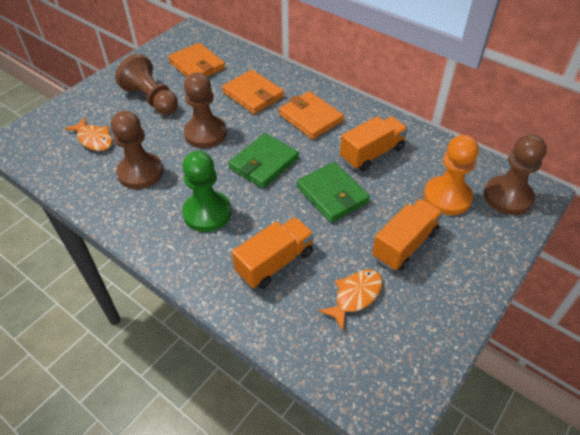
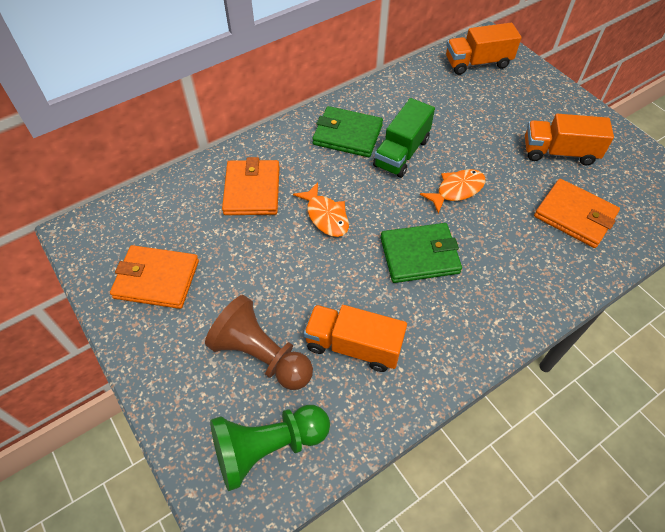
brown pawn: 4 -> 1
green truck: 0 -> 1
orange pawn: 1 -> 0

